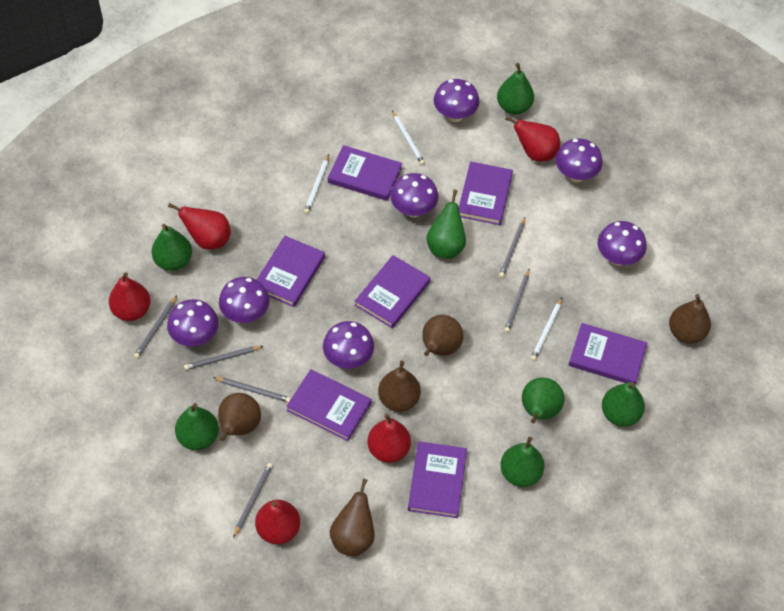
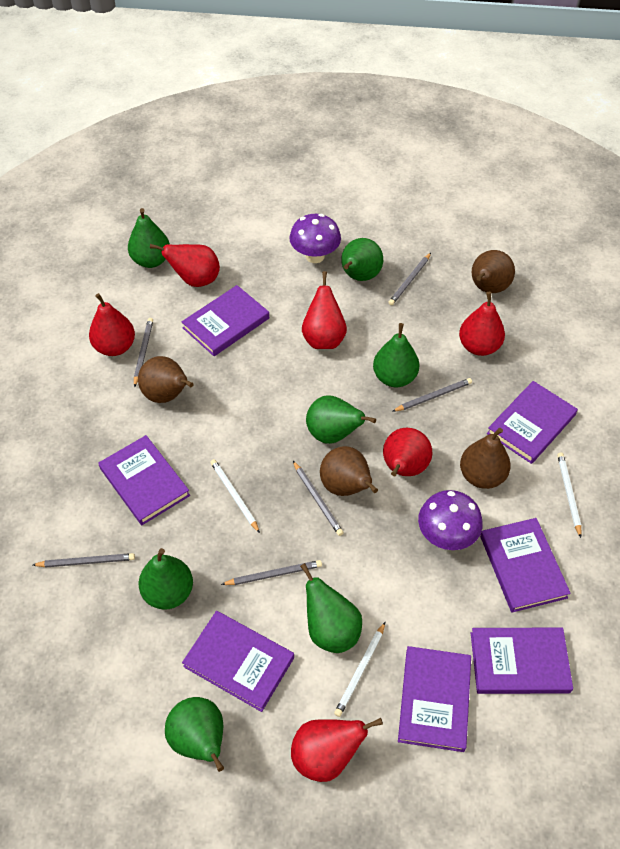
brown pear: 5 -> 4
purple mushroom: 7 -> 2
red pear: 5 -> 6

